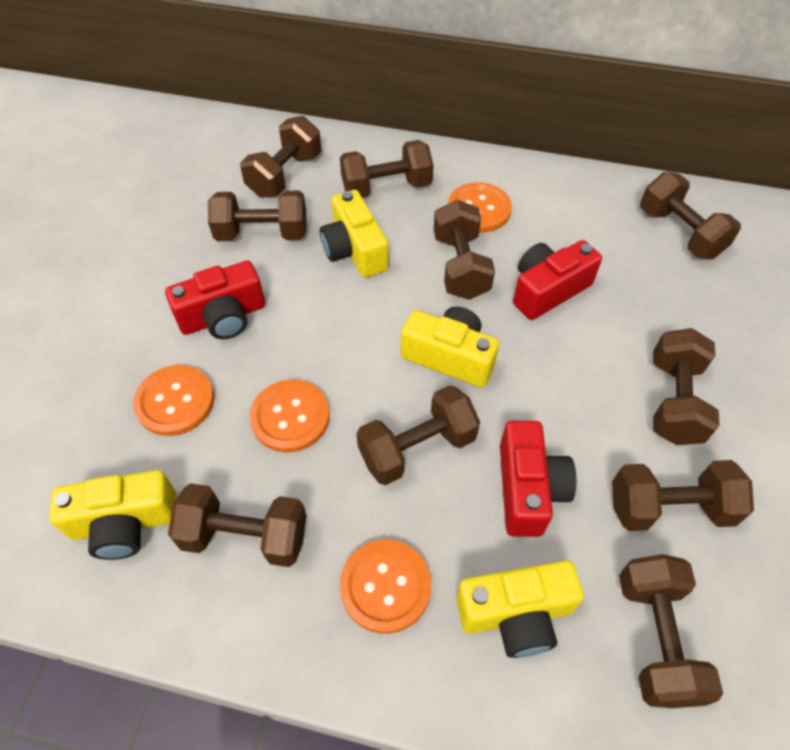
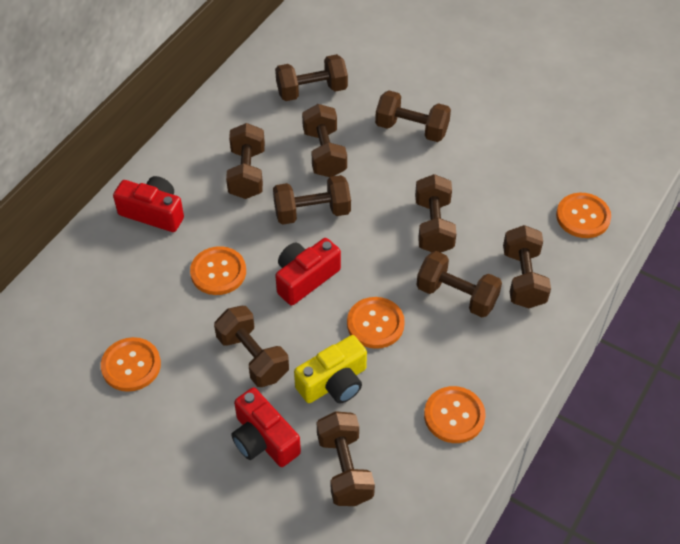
orange button: 4 -> 5
yellow camera: 4 -> 1

